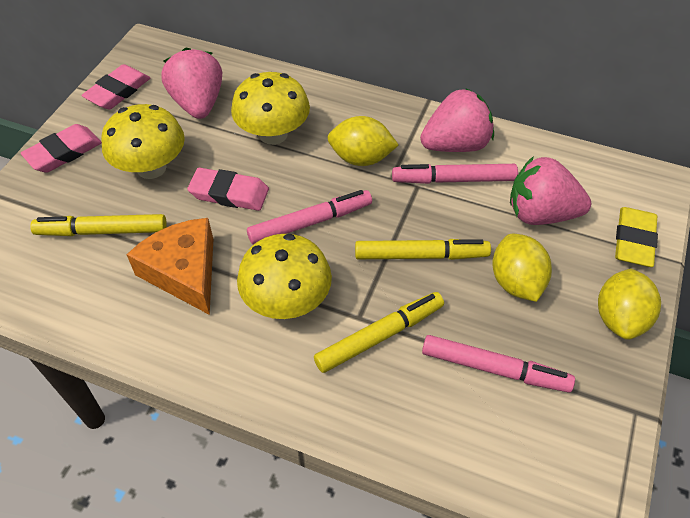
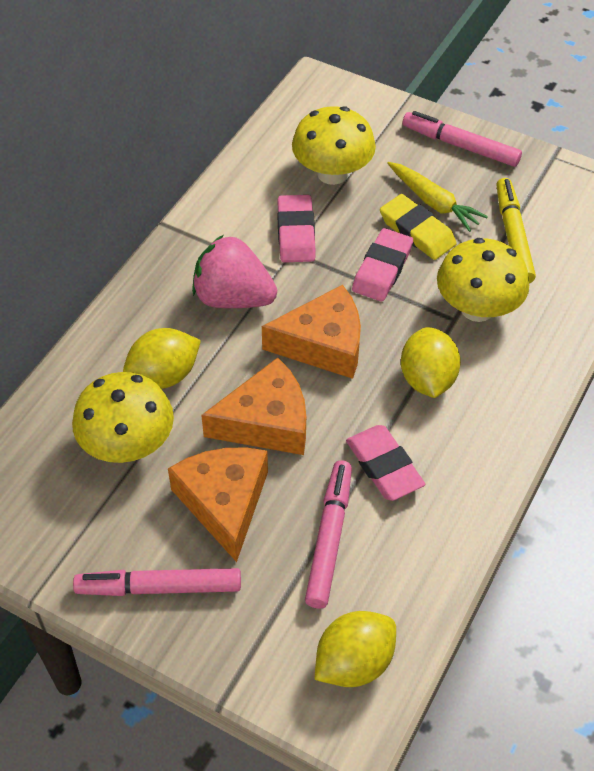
orange cheese: 1 -> 3
pink strawberry: 3 -> 1
yellow carrot: 0 -> 1
yellow marker: 3 -> 1

